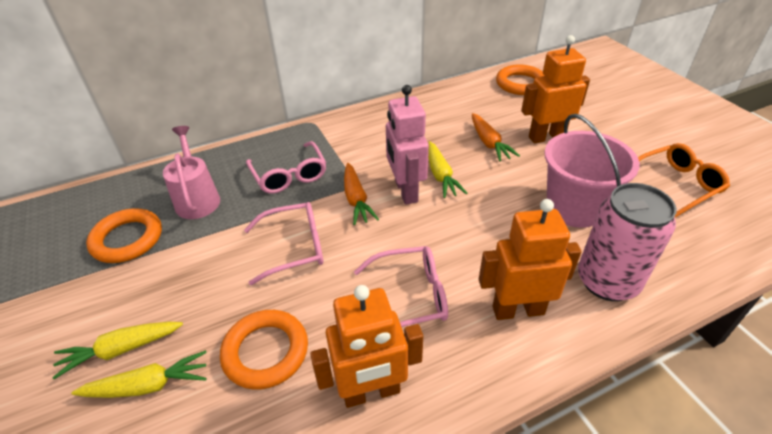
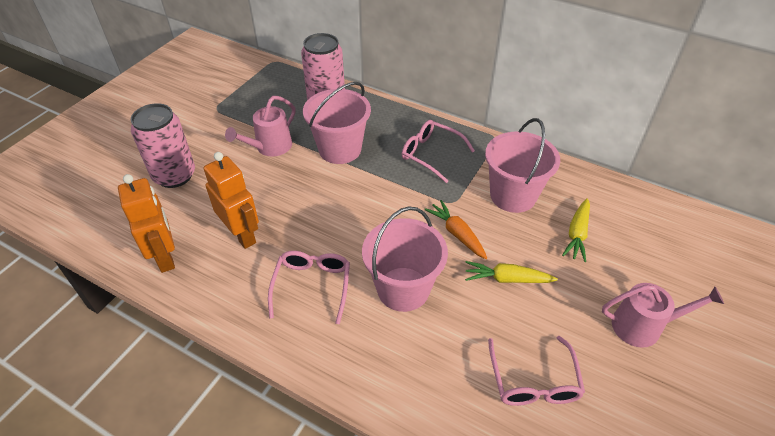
orange carrot: 2 -> 1
orange glasses: 1 -> 0
orange ring: 3 -> 0
orange robot: 3 -> 2
pink bucket: 1 -> 3
pink can: 1 -> 2
pink robot: 1 -> 0
pink watering can: 1 -> 2
yellow carrot: 3 -> 2

